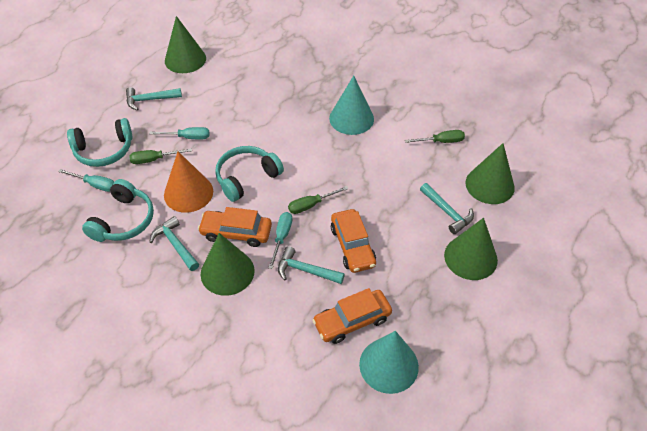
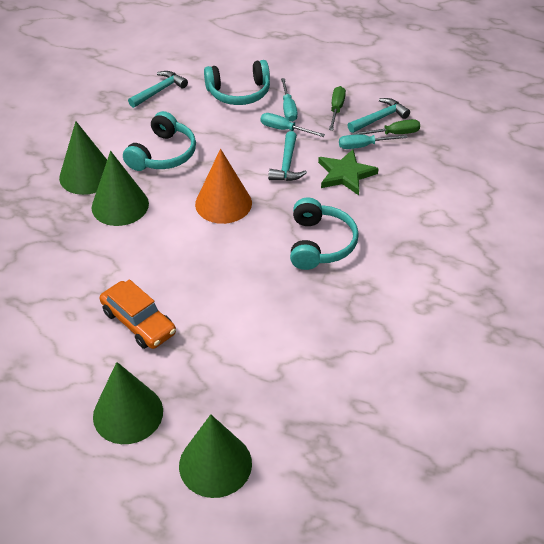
green screwdriver: 3 -> 2
green star: 0 -> 1
orange car: 3 -> 1
turquoise cone: 2 -> 0
turquoise hammer: 4 -> 3

